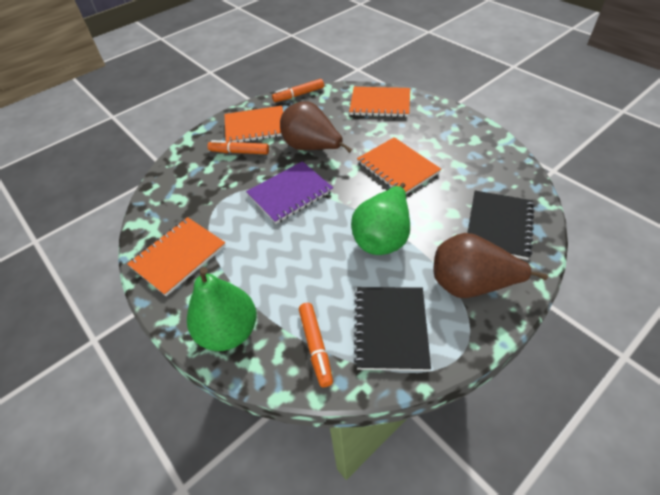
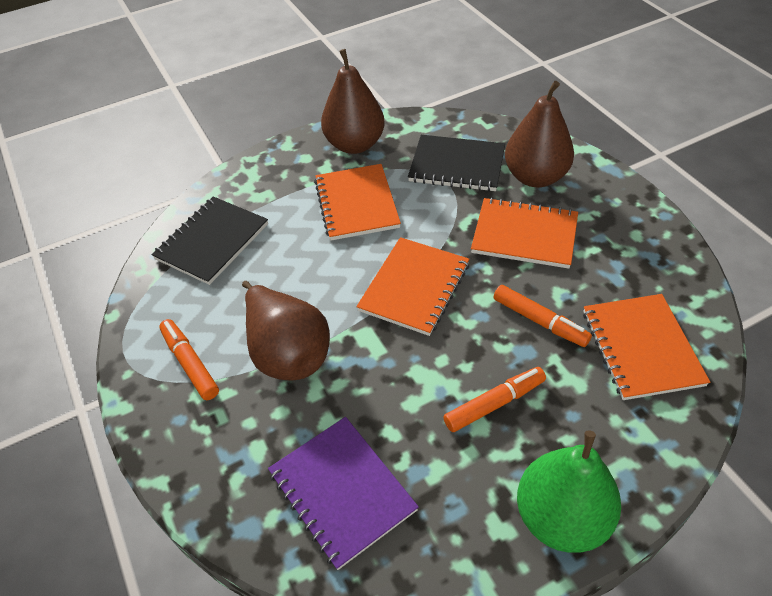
brown pear: 2 -> 3
green pear: 2 -> 1

